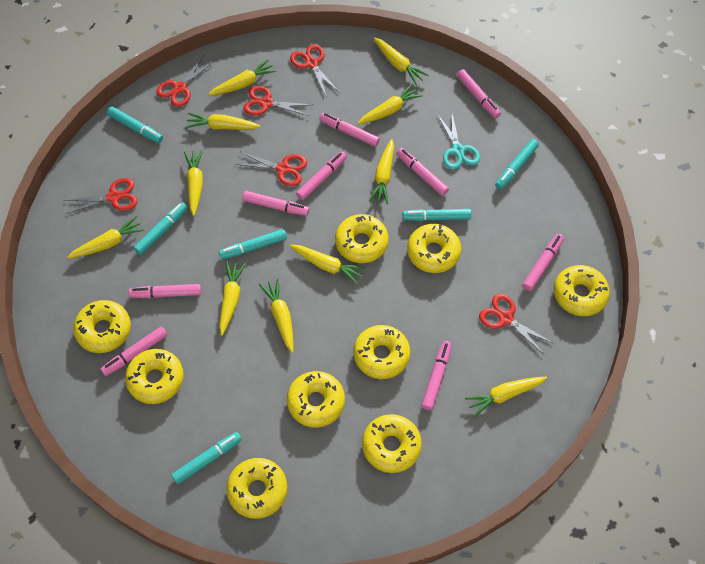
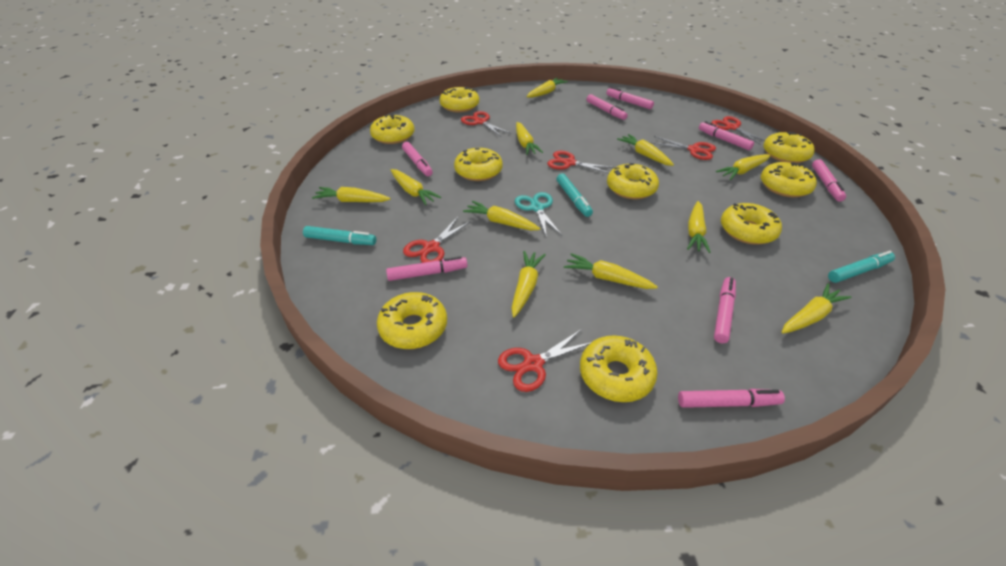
pink marker: 9 -> 8
turquoise marker: 6 -> 3

